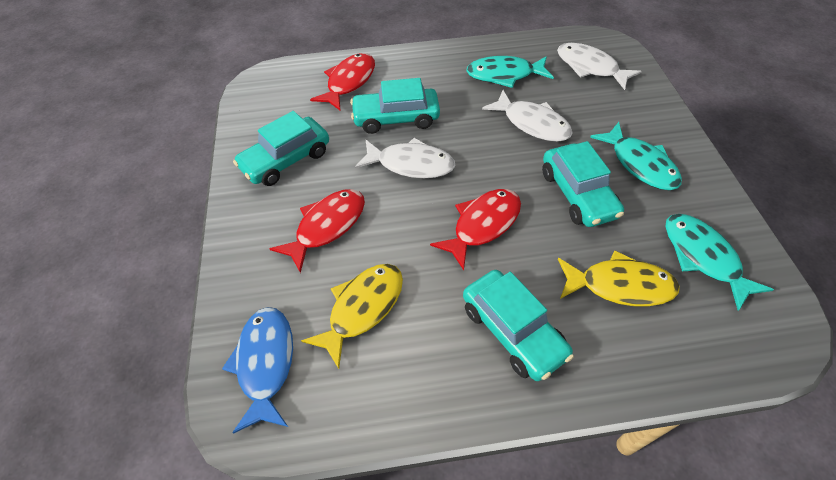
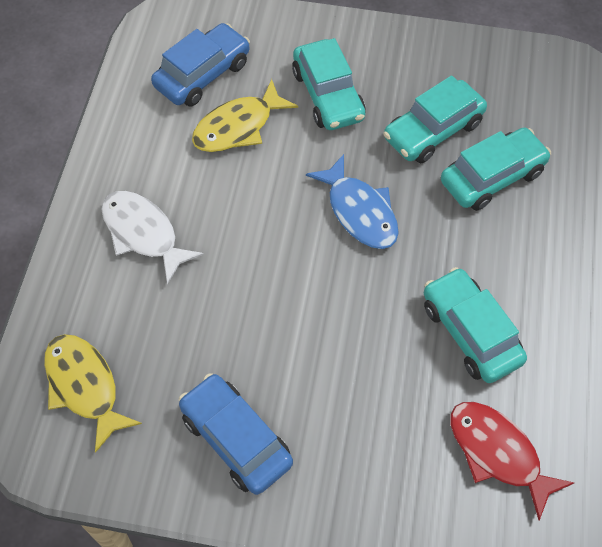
blue car: 0 -> 2
red fish: 3 -> 1
turquoise fish: 3 -> 0
white fish: 3 -> 1

